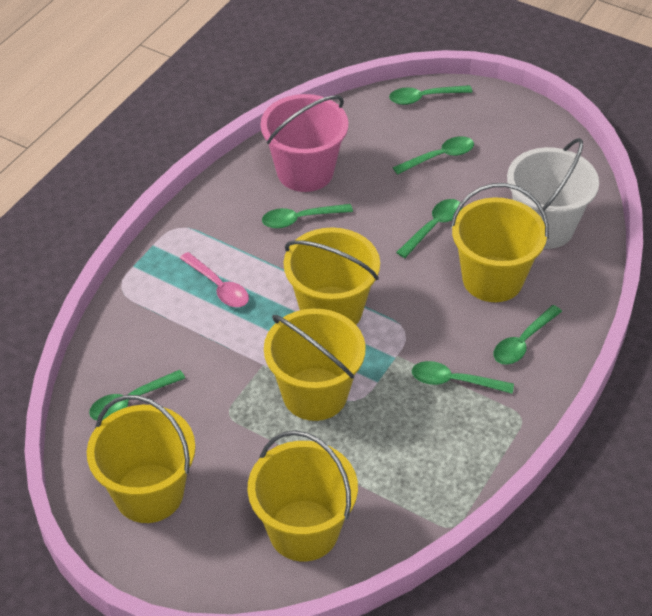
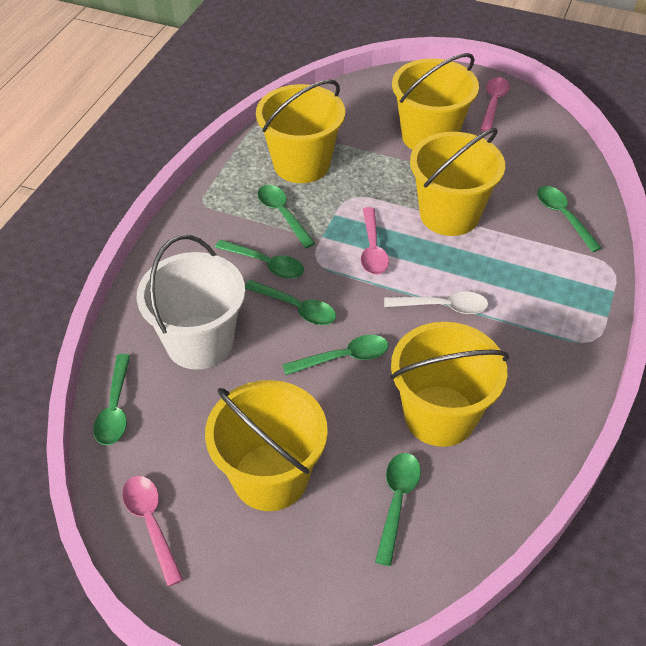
pink bucket: 1 -> 0
pink spoon: 1 -> 3
white spoon: 0 -> 1

